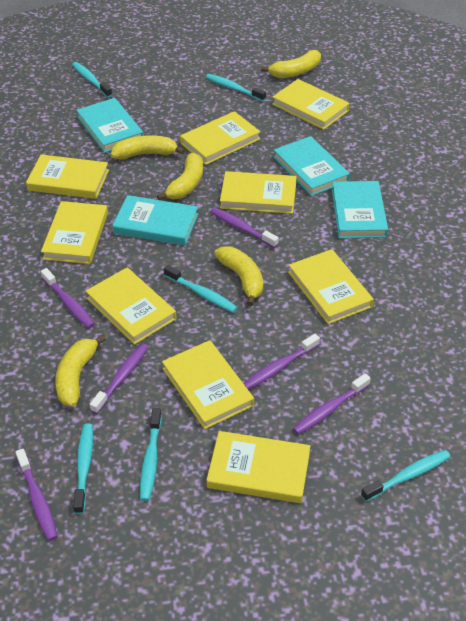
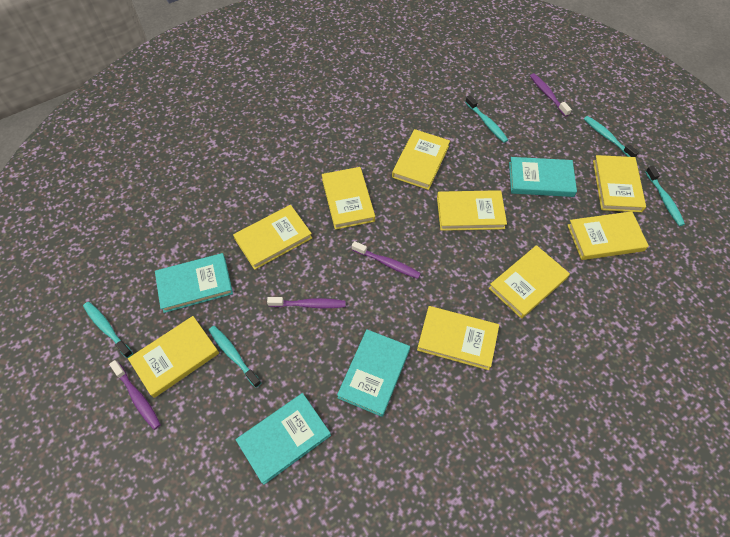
purple toothbrush: 6 -> 4
turquoise toothbrush: 6 -> 5
yellow banana: 5 -> 0

